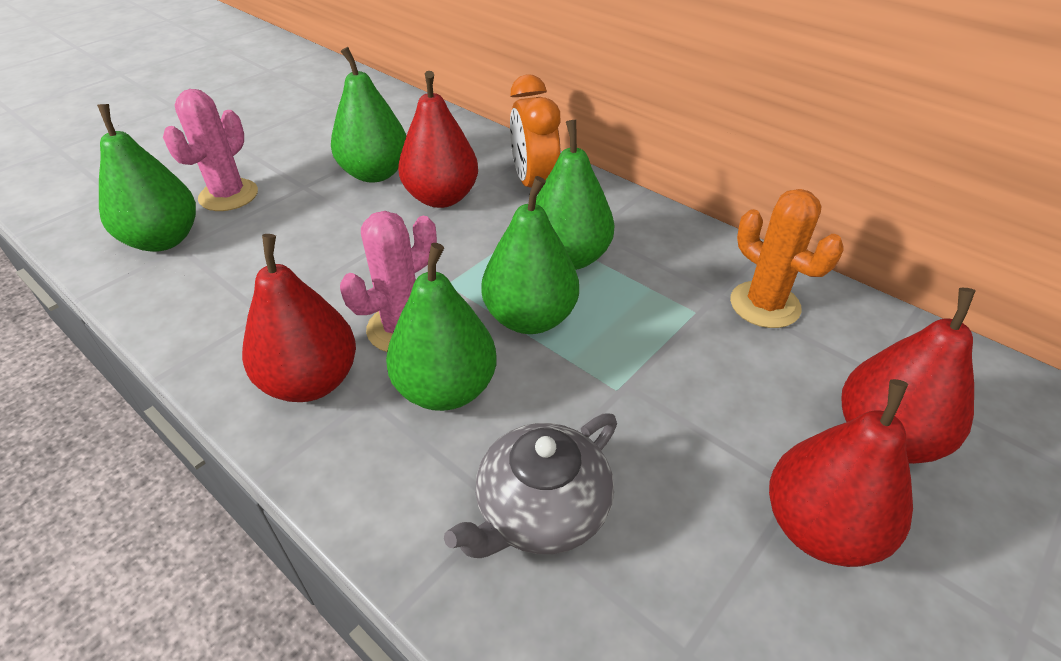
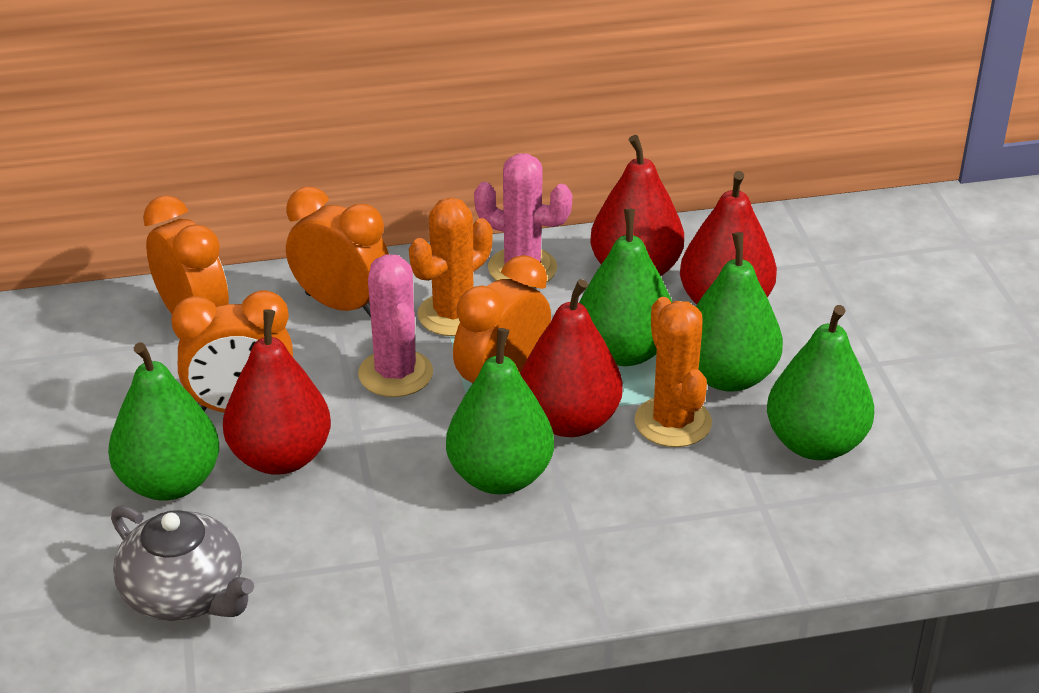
orange cactus: 1 -> 2
orange clock: 1 -> 4

